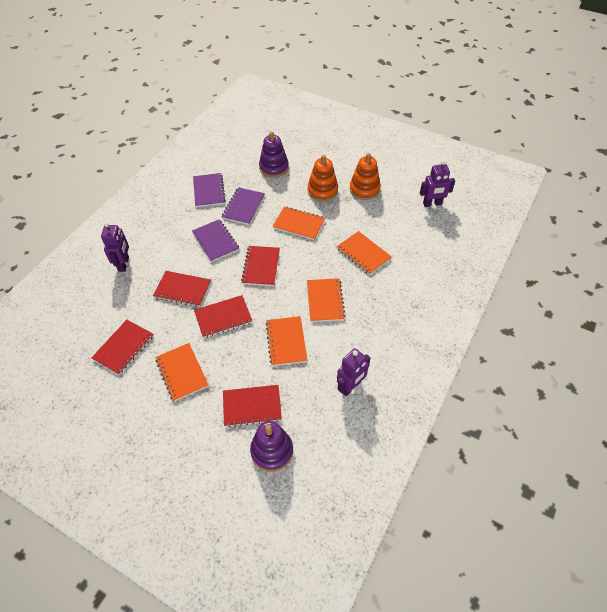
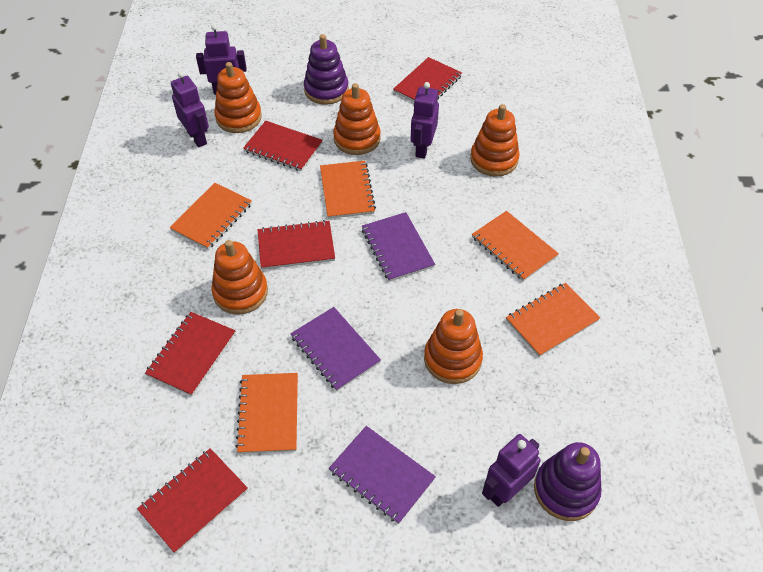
orange stacking toy: 2 -> 5
purple robot: 3 -> 4

